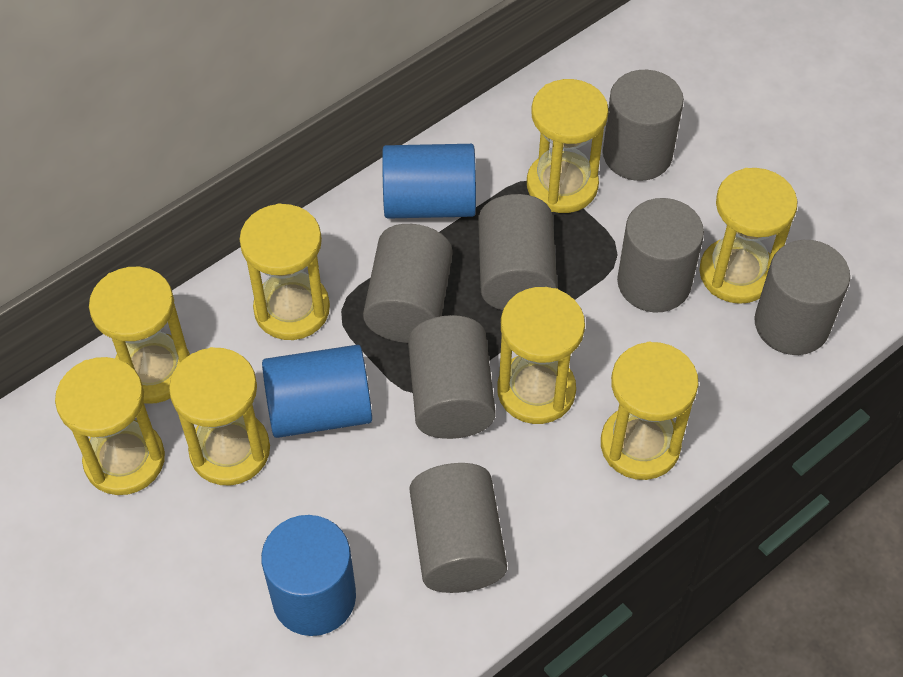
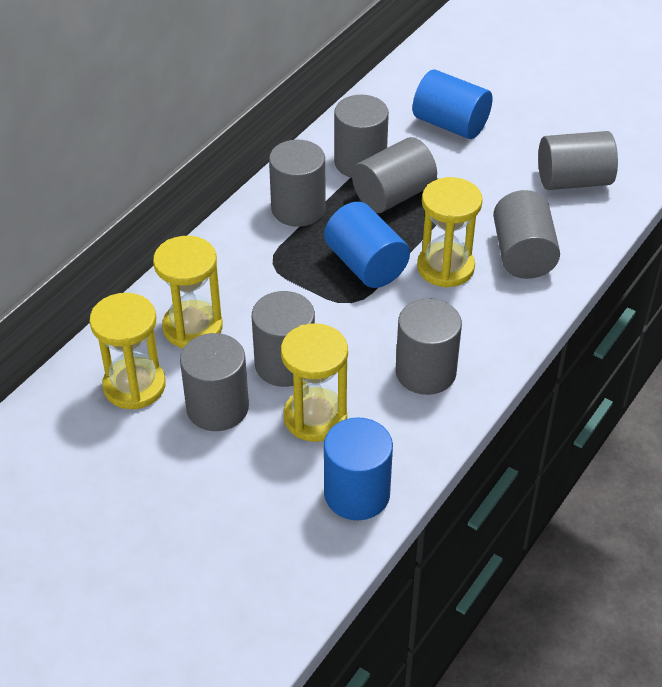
grey cylinder: 7 -> 8
yellow hourglass: 8 -> 4

